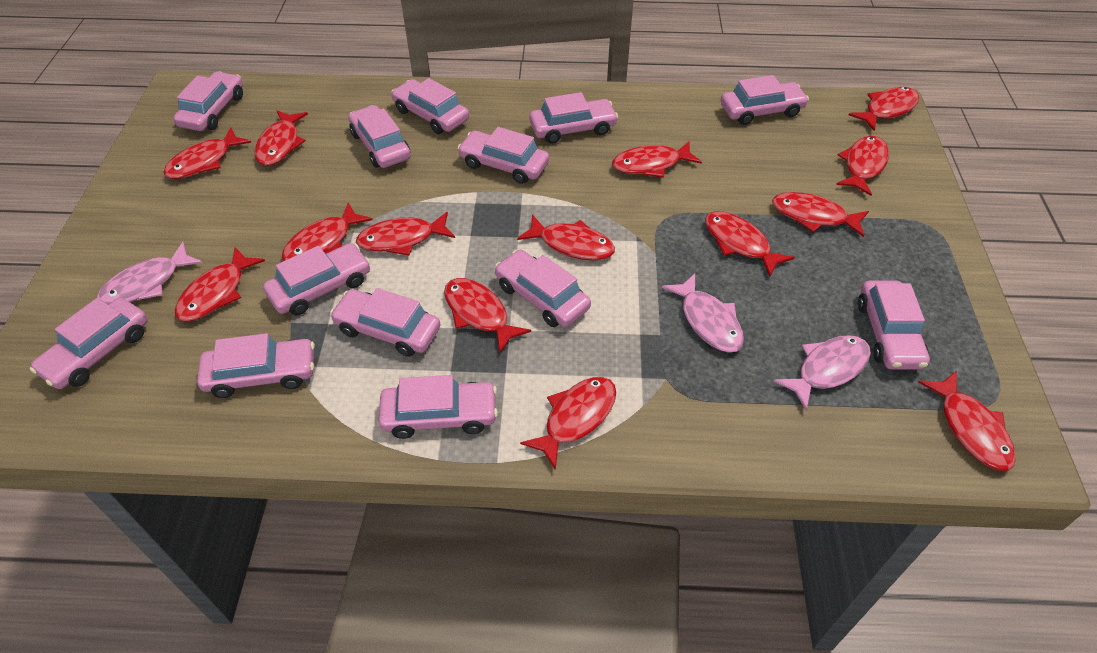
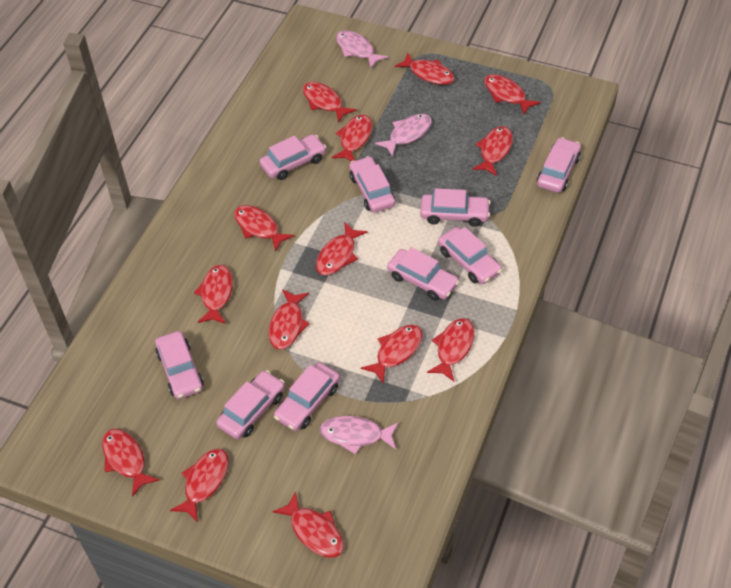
pink car: 13 -> 9

